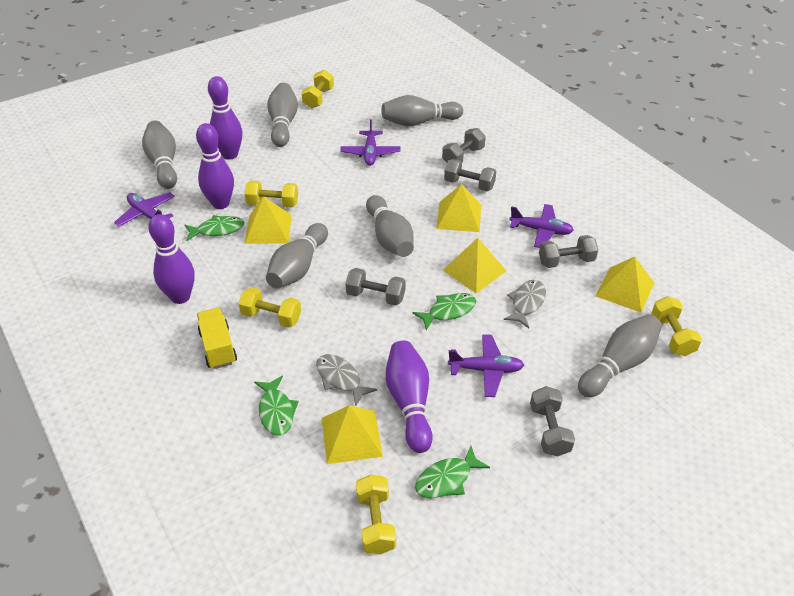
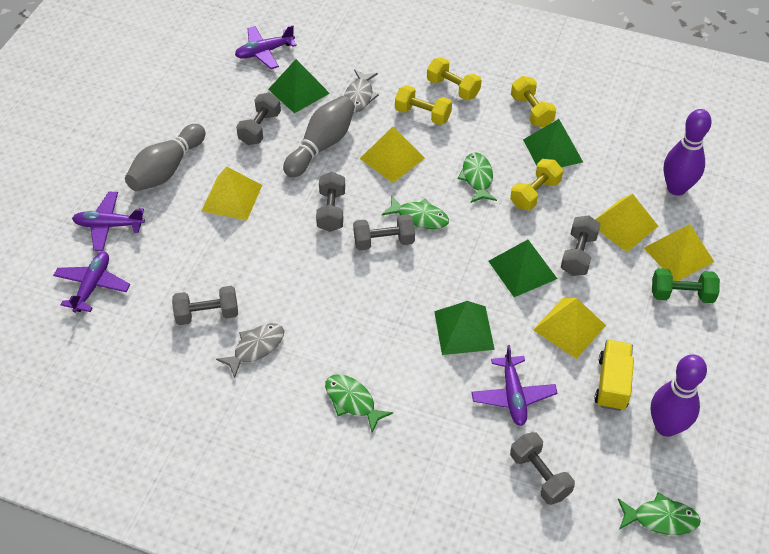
green dumbbell: 0 -> 1
green pyramid: 0 -> 4
grey bowling pin: 6 -> 2
grey dumbbell: 5 -> 6
purple bowling pin: 4 -> 2
yellow dumbbell: 5 -> 4

